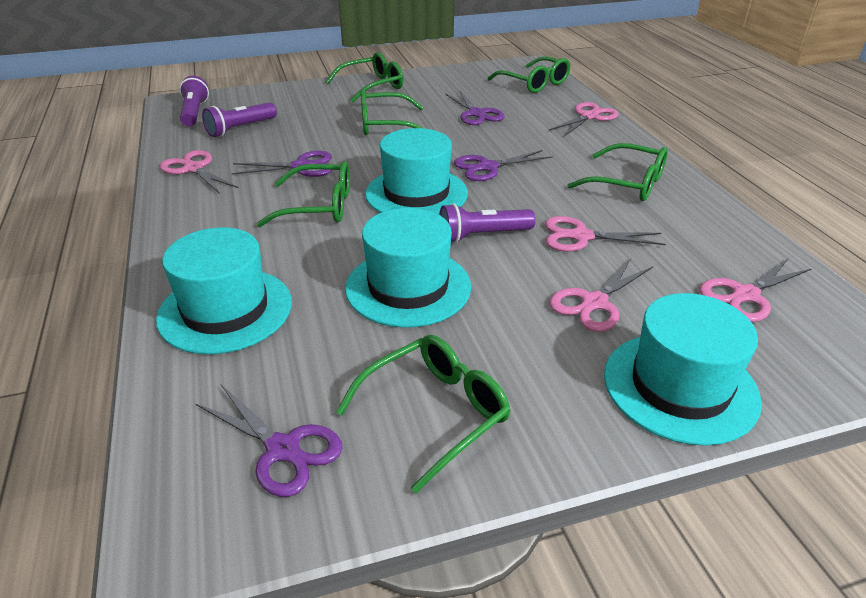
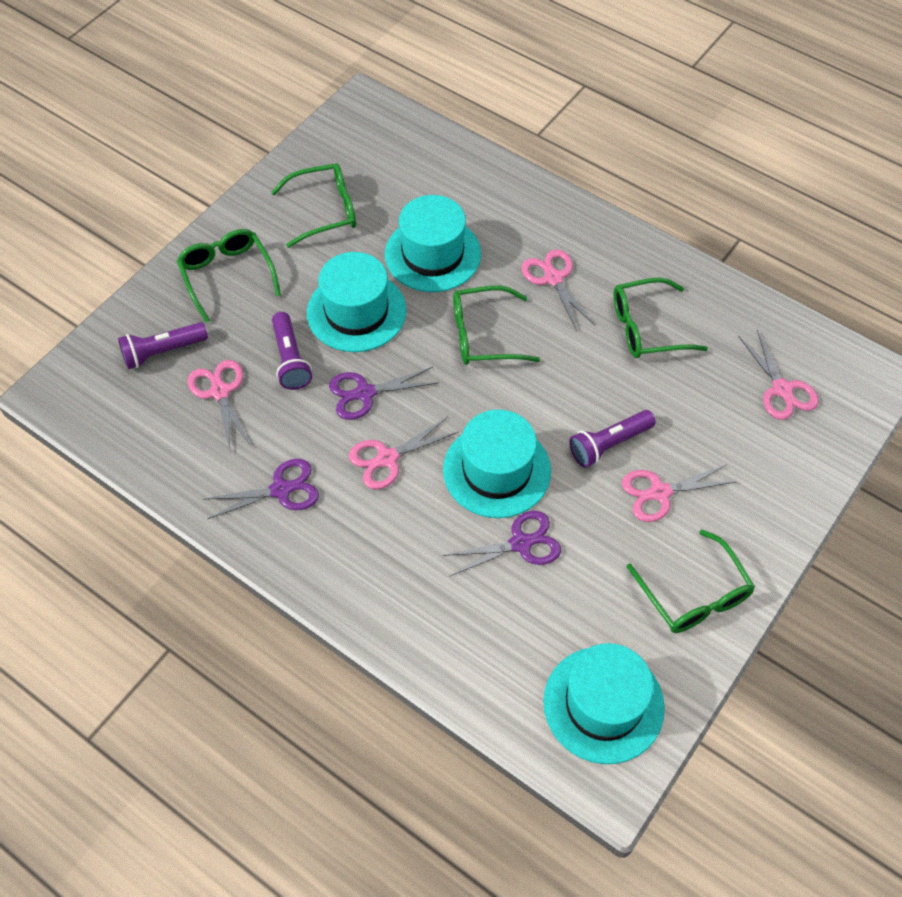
green glasses: 6 -> 5
purple scissors: 4 -> 3

